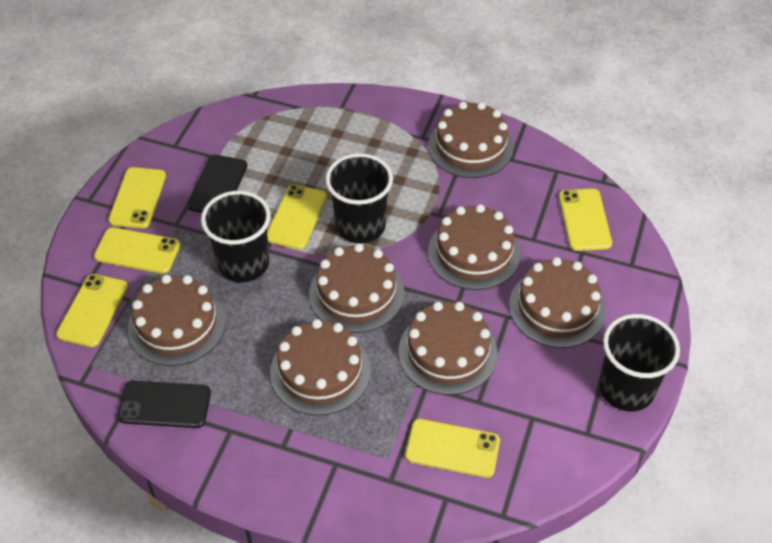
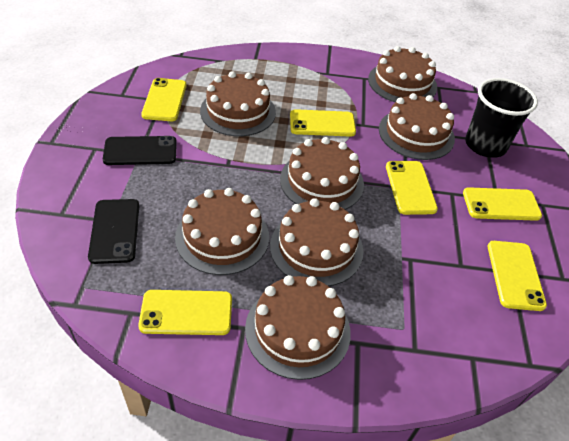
black cup: 3 -> 1

